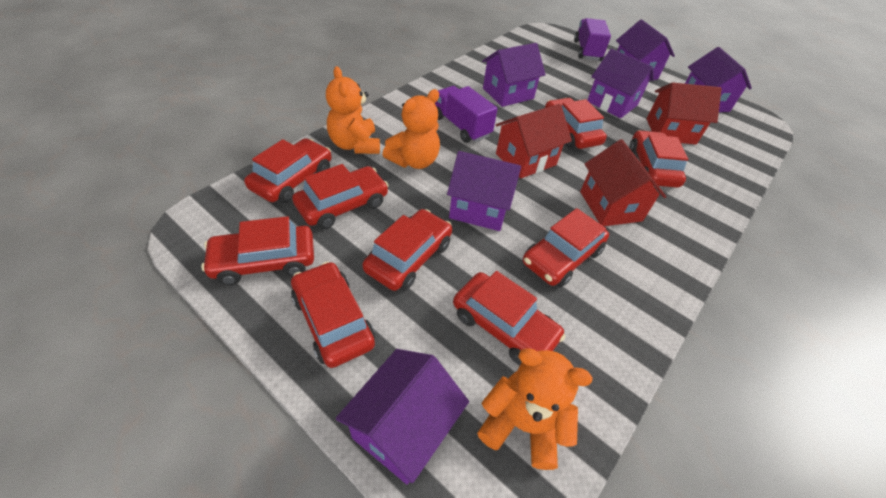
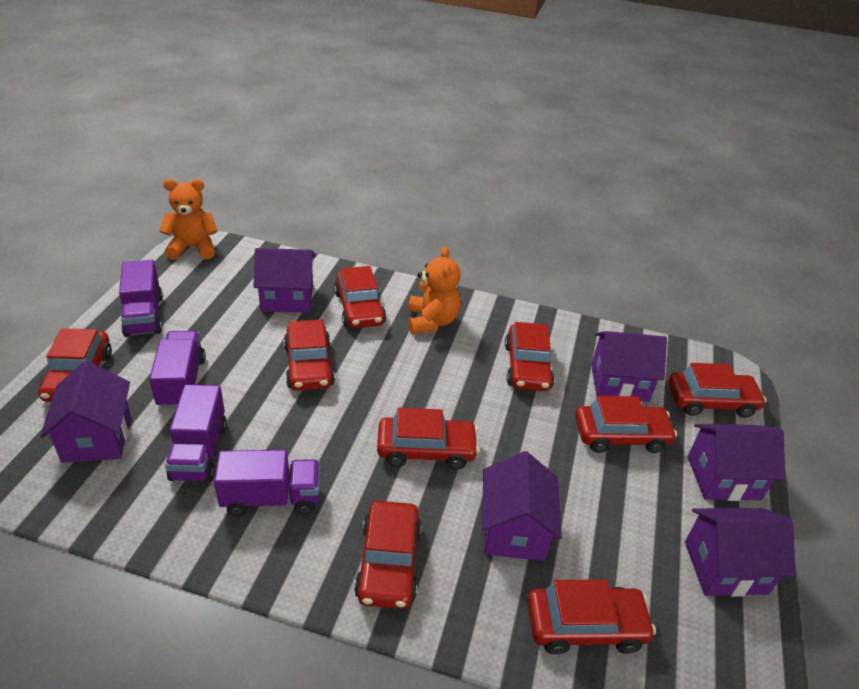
orange teddy bear: 3 -> 2
purple truck: 2 -> 4
red house: 3 -> 0

